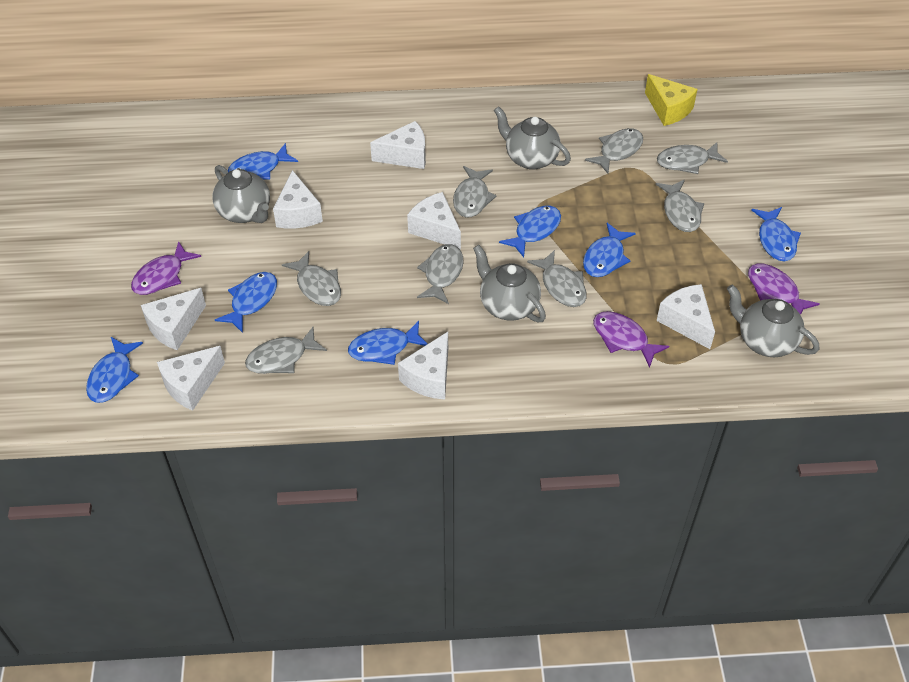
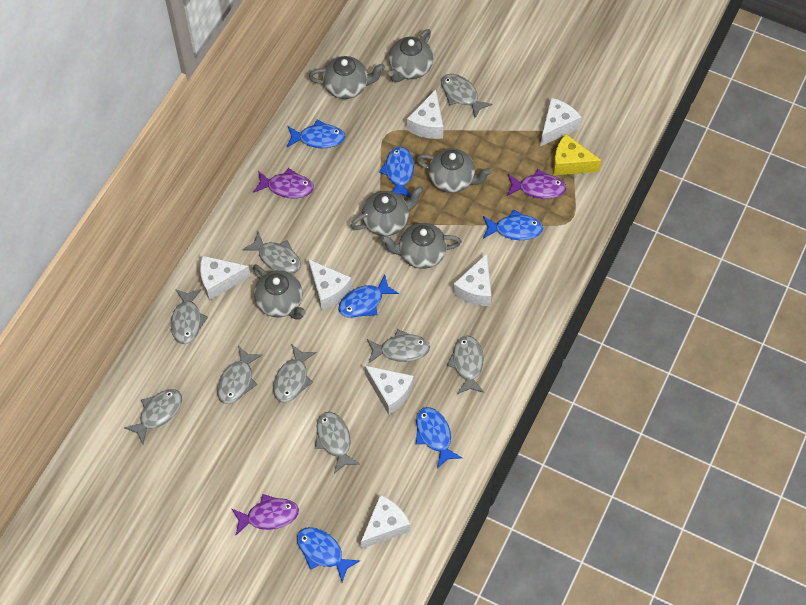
blue fish: 7 -> 6
grey fish: 8 -> 9
grey teapot: 4 -> 6

